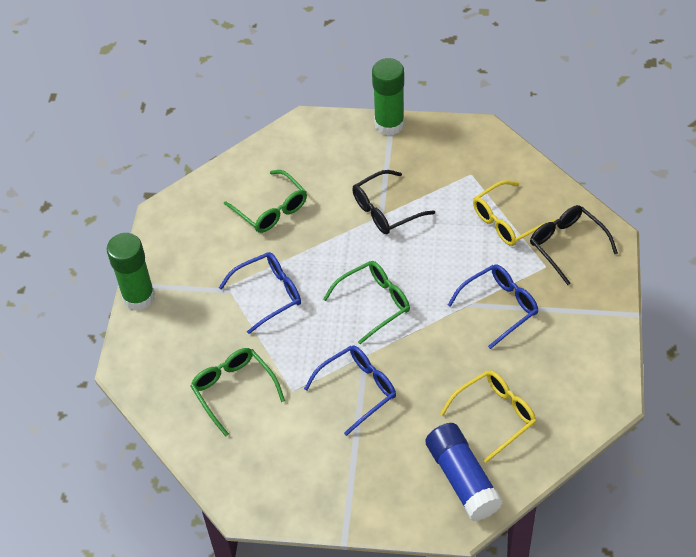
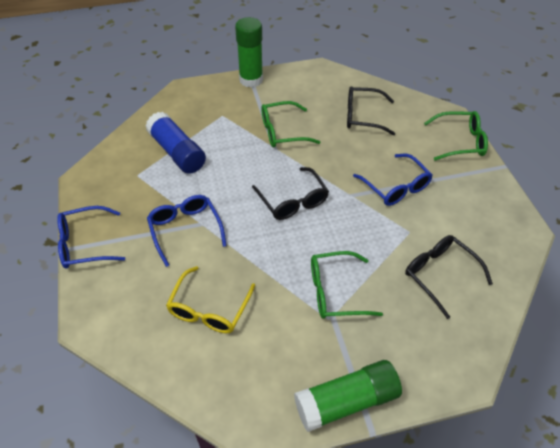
black glasses: 2 -> 3
yellow glasses: 2 -> 1

